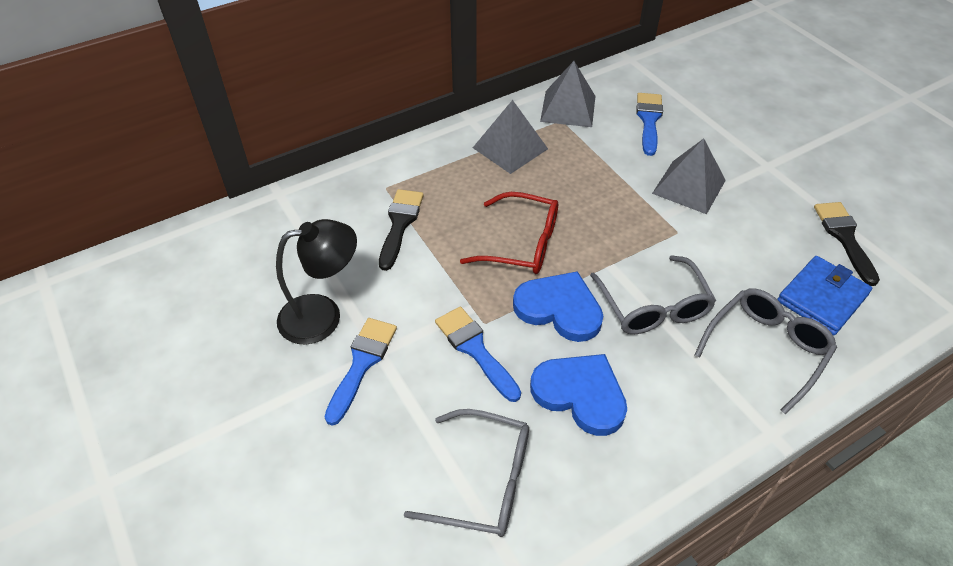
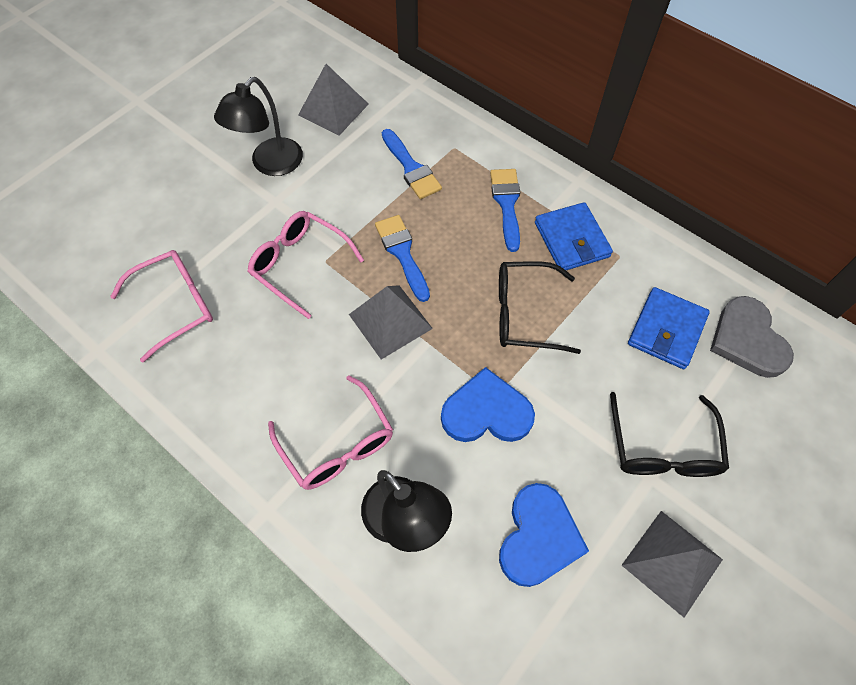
black brush: 2 -> 0
black glasses: 0 -> 2
black lamp: 1 -> 2
blue wallet: 1 -> 2
grey glasses: 3 -> 0
grey heart: 0 -> 1
pink glasses: 0 -> 3
red glasses: 1 -> 0

